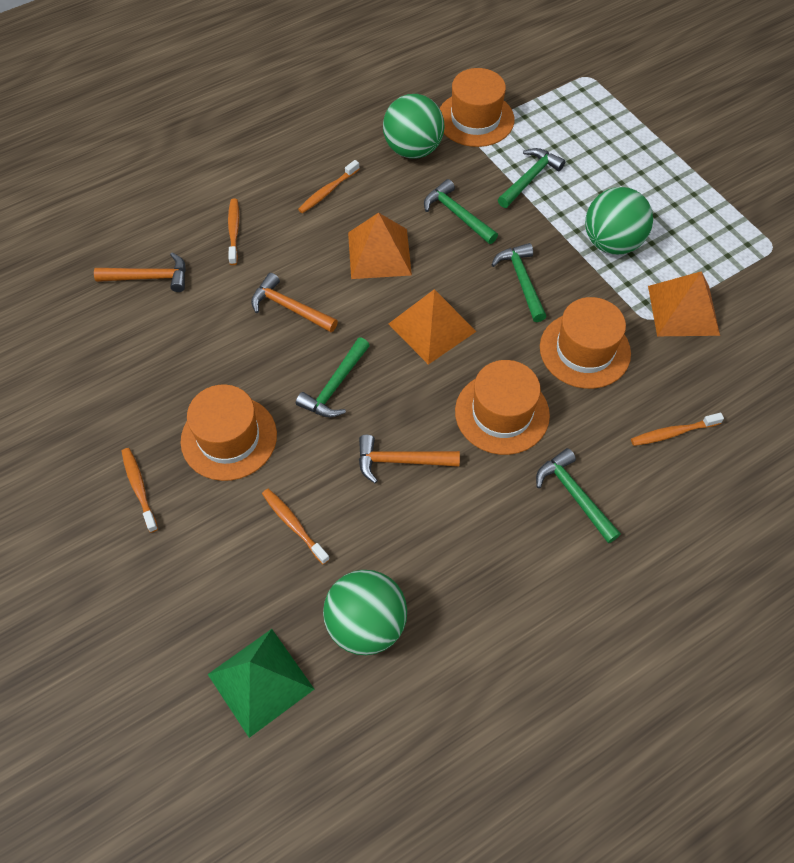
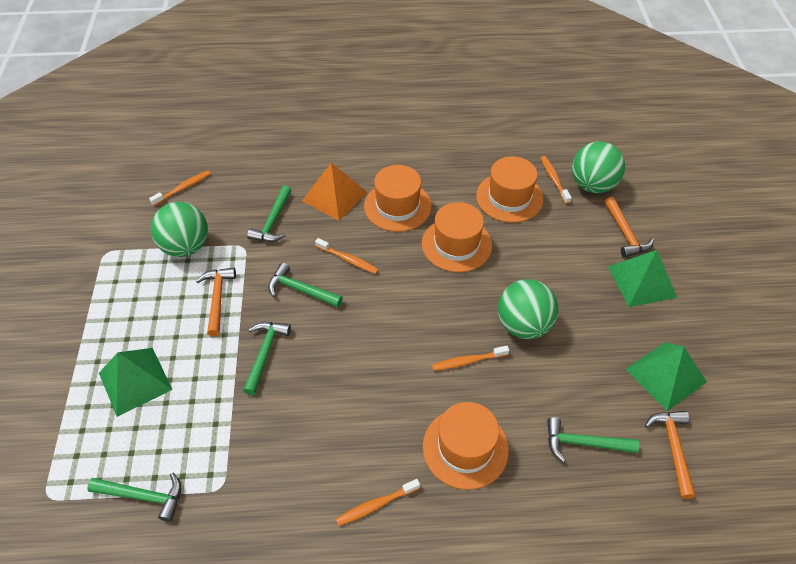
green pyramid: 1 -> 3
orange pyramid: 3 -> 1

